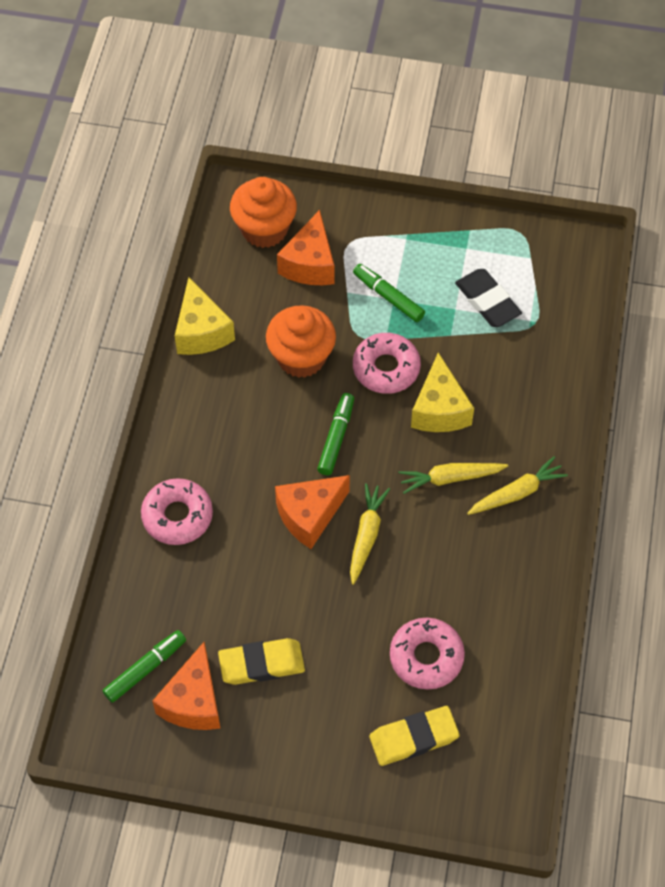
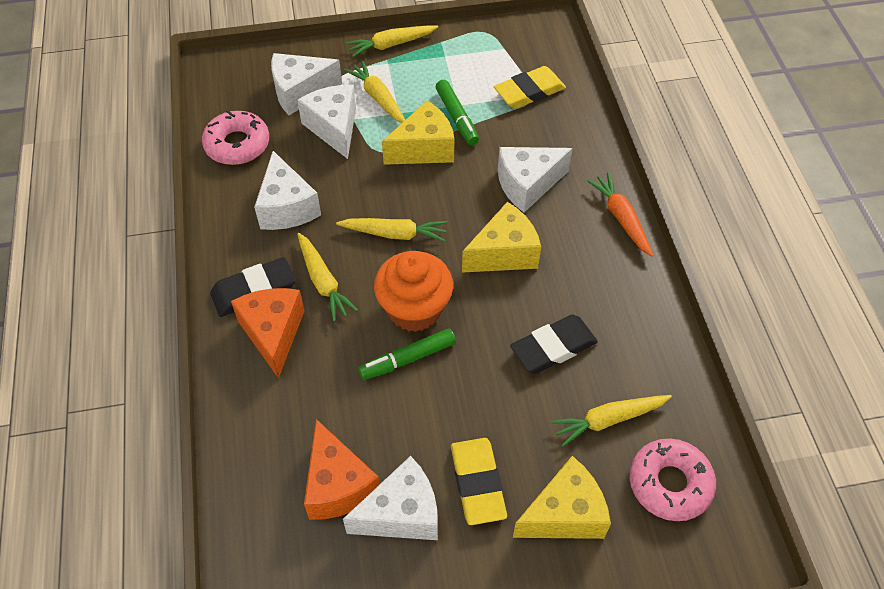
black eraser: 1 -> 2
green marker: 3 -> 2
orange carrot: 0 -> 1
orange cheese: 3 -> 2
orange cupcake: 2 -> 1
pink donut: 3 -> 2
white cheese: 0 -> 5
yellow carrot: 3 -> 5
yellow cheese: 2 -> 3

